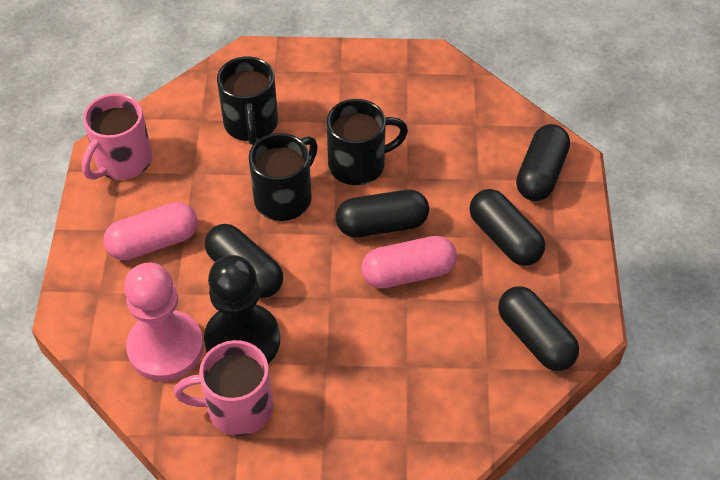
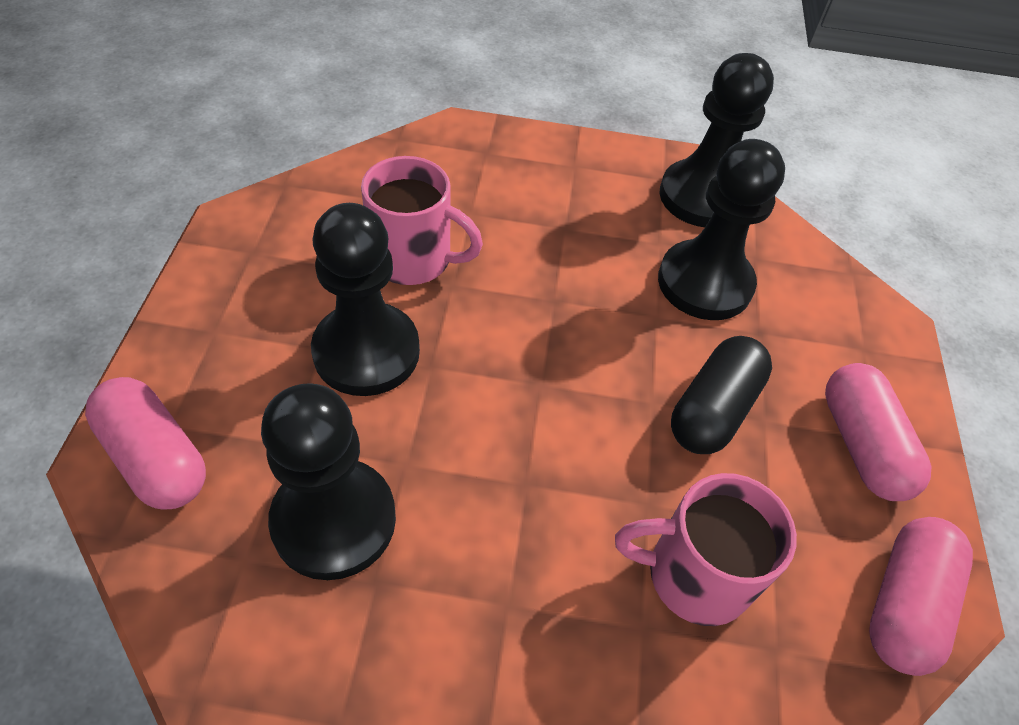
black capsule: 5 -> 1
black mug: 3 -> 0
black pawn: 1 -> 4
pink capsule: 2 -> 3
pink pawn: 1 -> 0

